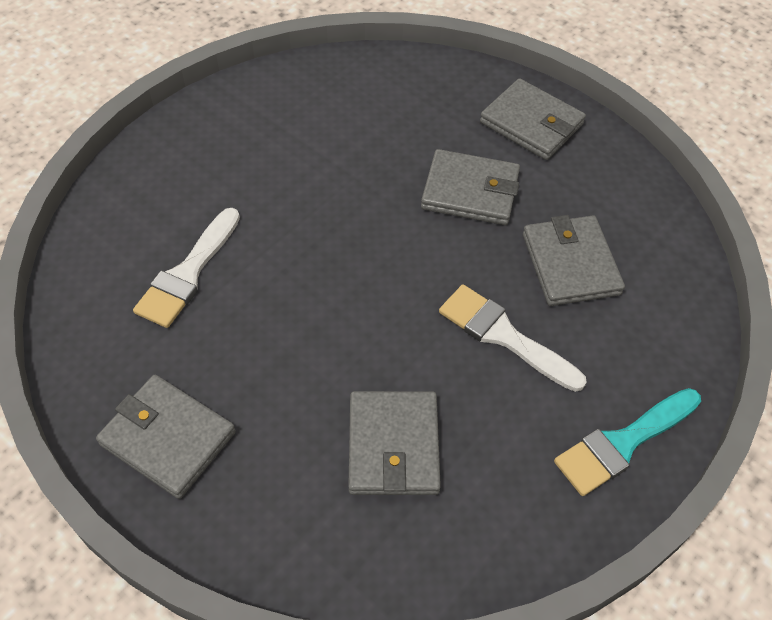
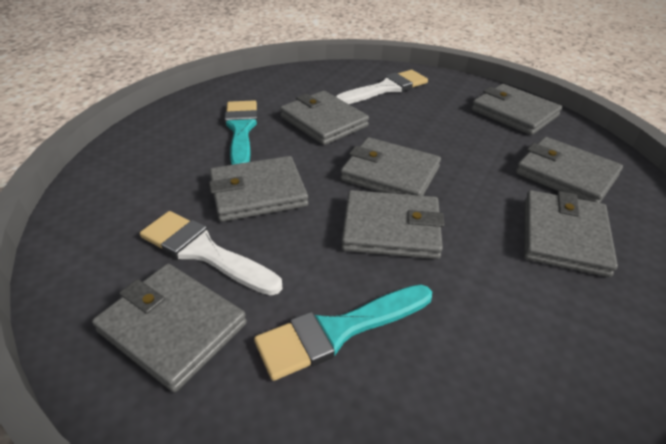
grey wallet: 5 -> 8
turquoise brush: 1 -> 2

